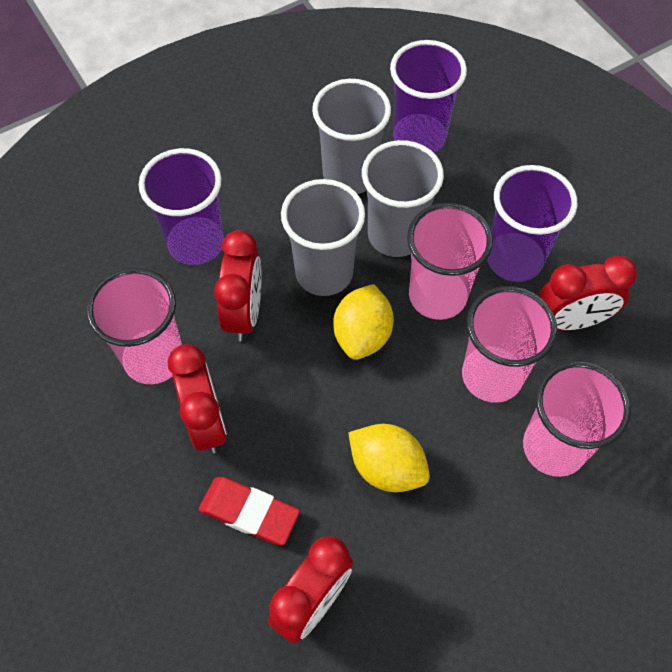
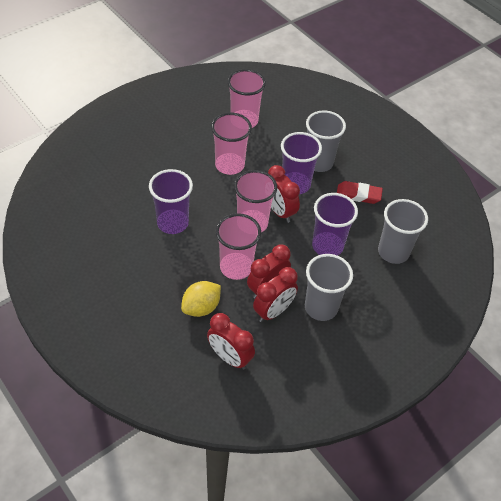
yellow lemon: 2 -> 1

